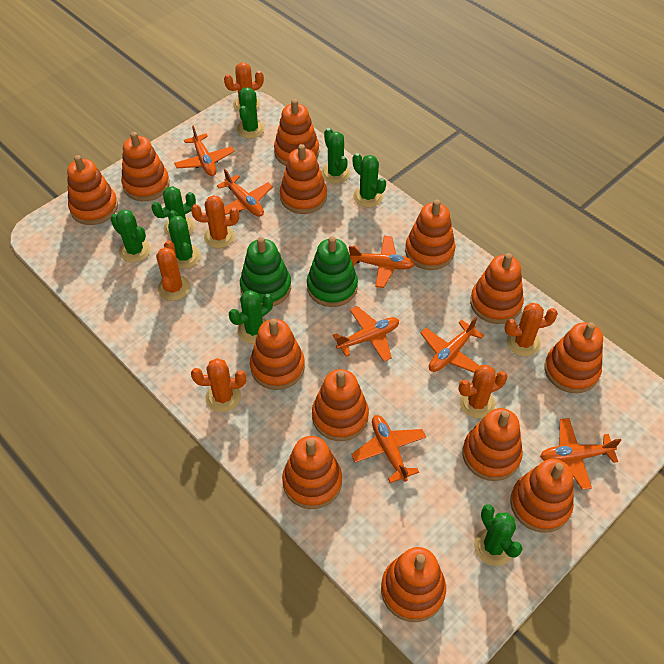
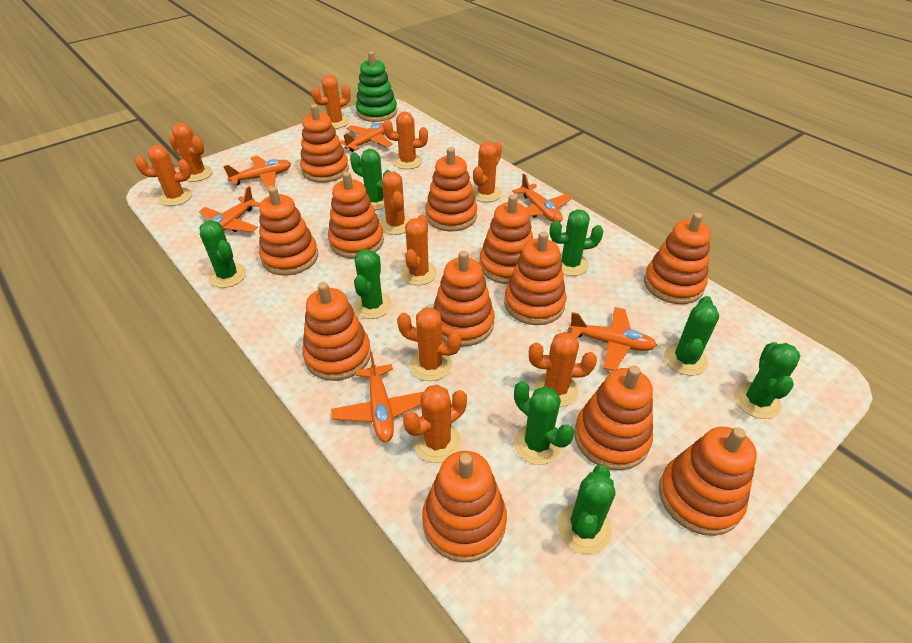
green stacking toy: 2 -> 1
orange cactus: 6 -> 10
orange plane: 7 -> 6
orange stacking toy: 13 -> 12

